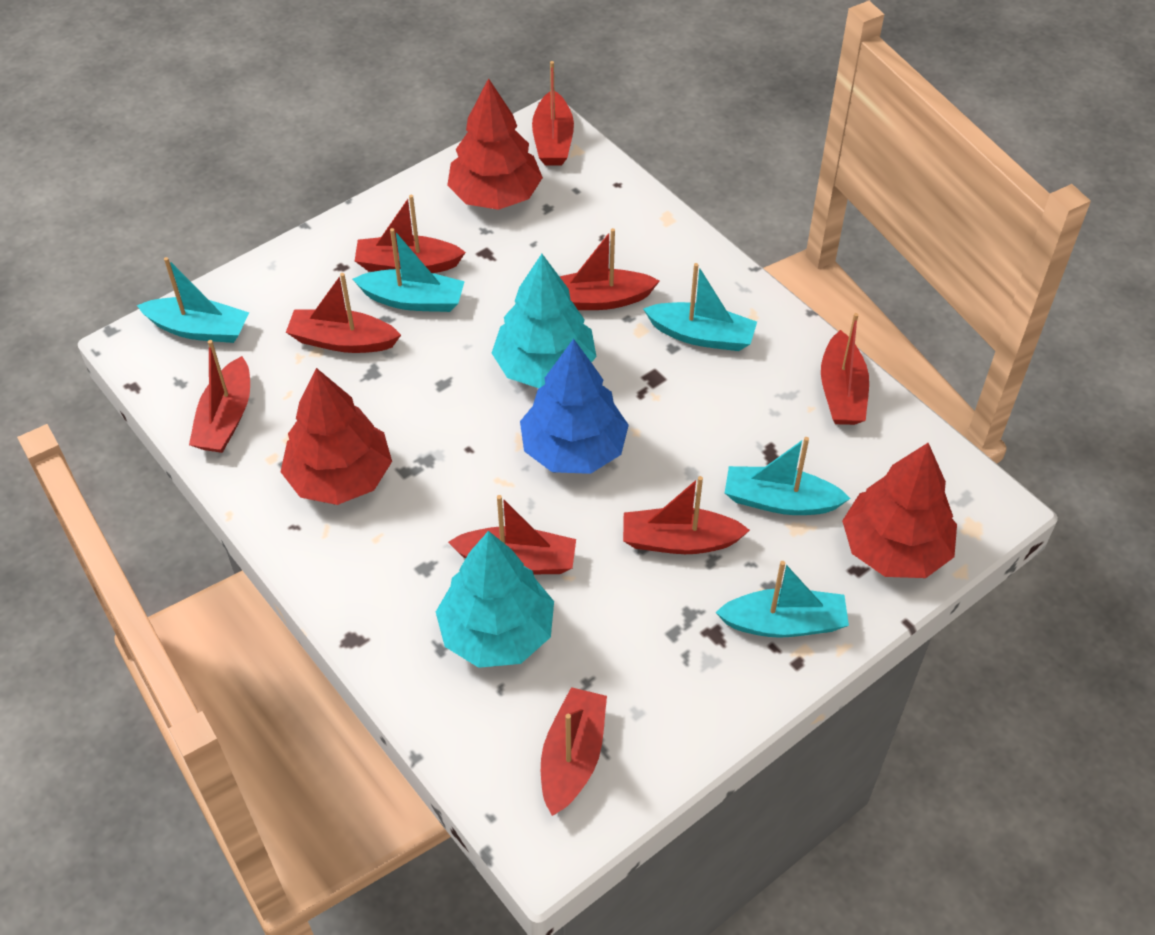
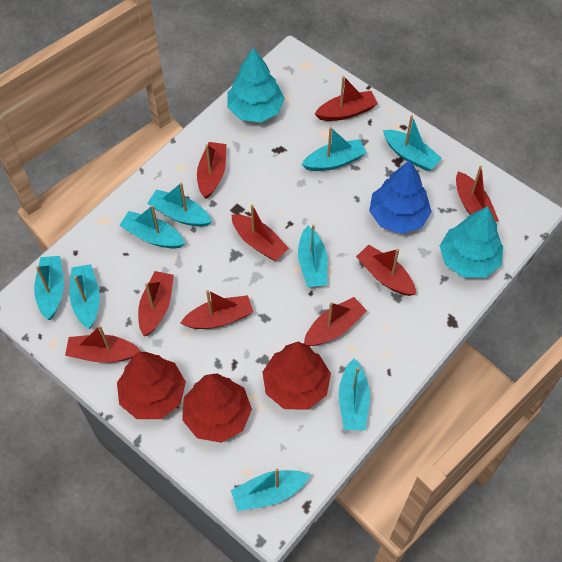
turquoise boat: 5 -> 9

